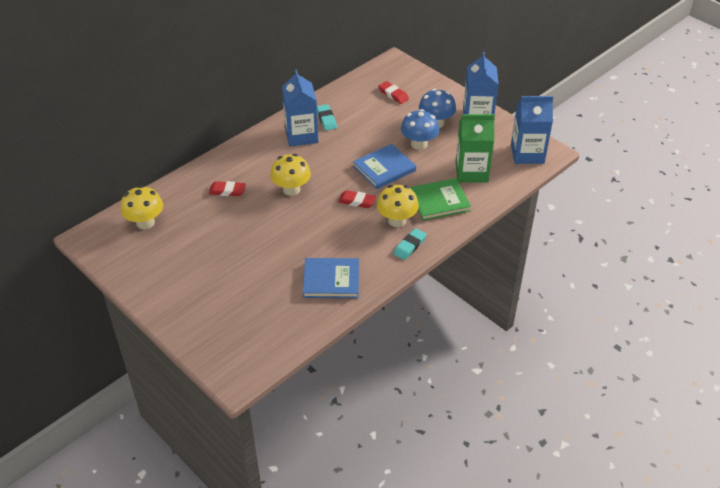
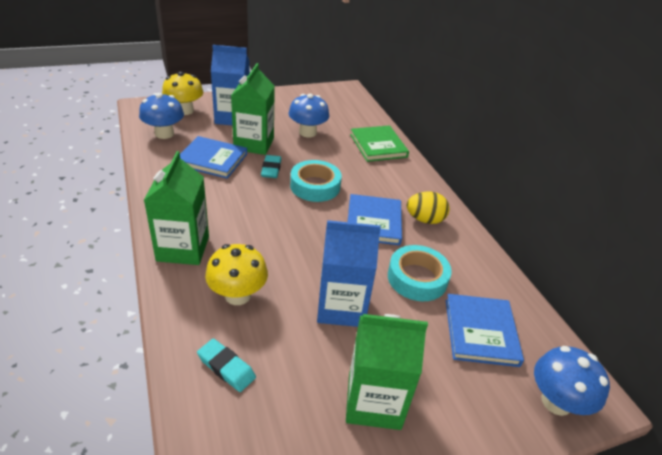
blue book: 2 -> 3
blue carton: 3 -> 2
blue mushroom: 2 -> 3
green carton: 1 -> 3
red eraser: 3 -> 0
turquoise tape: 0 -> 2
yellow egg: 0 -> 1
yellow mushroom: 3 -> 2

